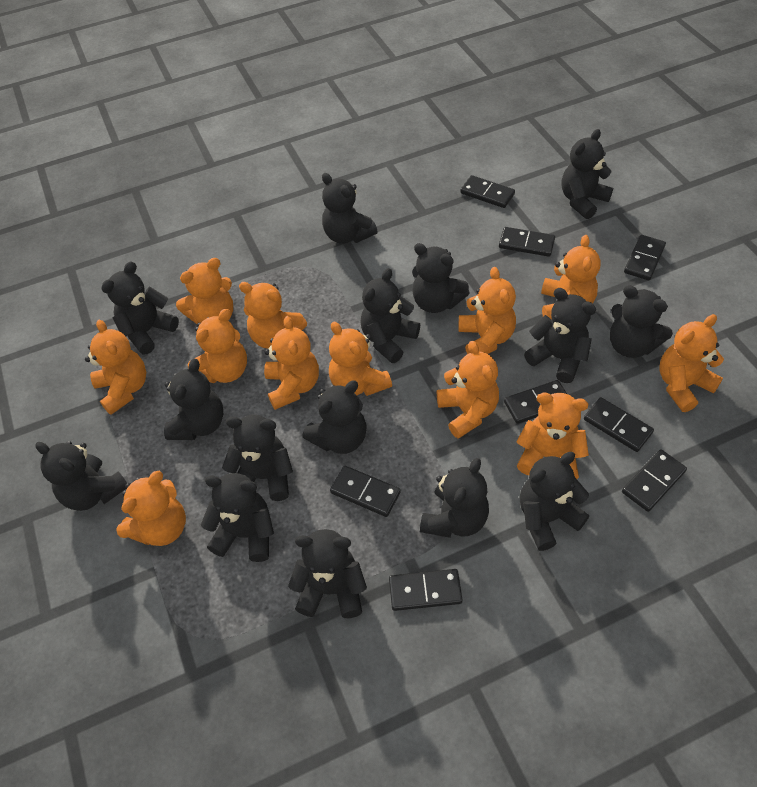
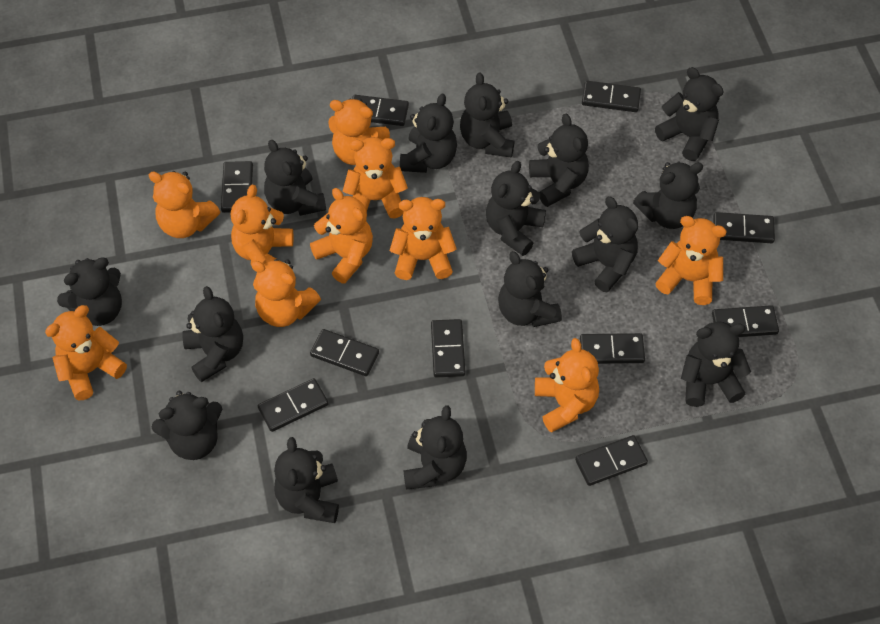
black domino: 8 -> 10
orange teddy bear: 12 -> 10

